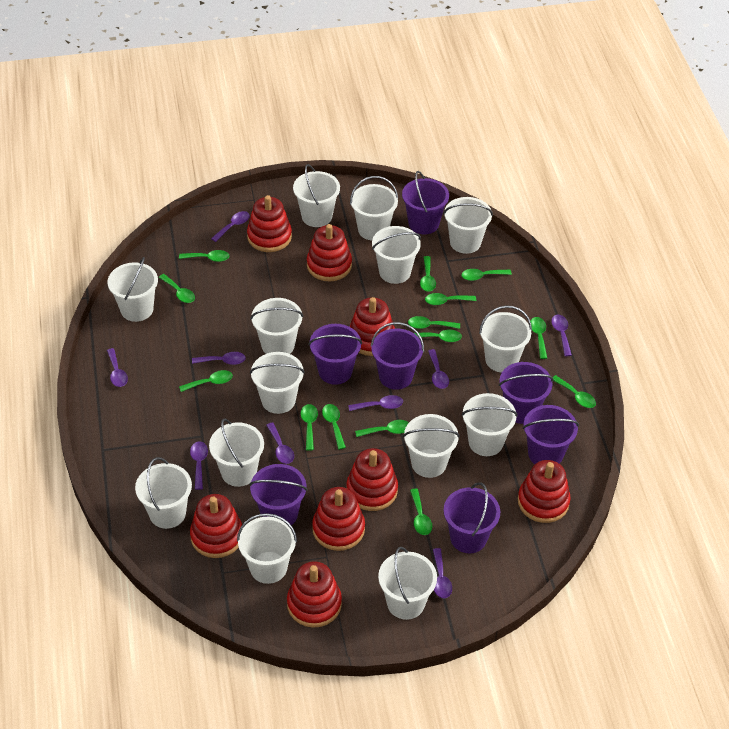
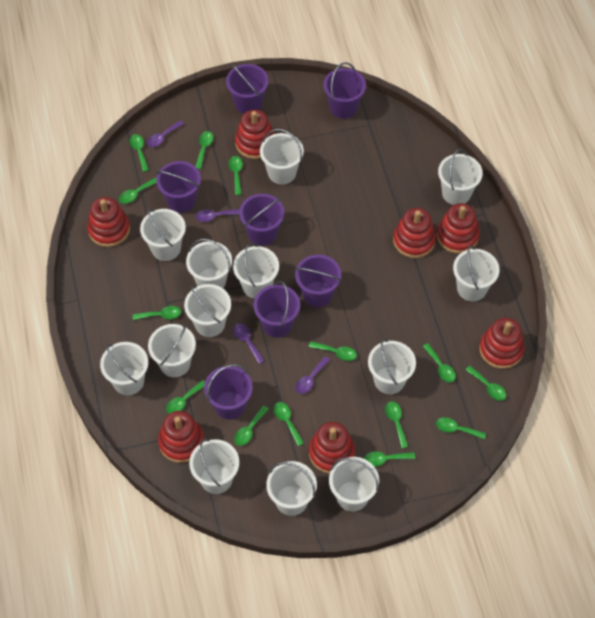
purple spoon: 9 -> 4
red stacking toy: 8 -> 7
white bucket: 14 -> 13

